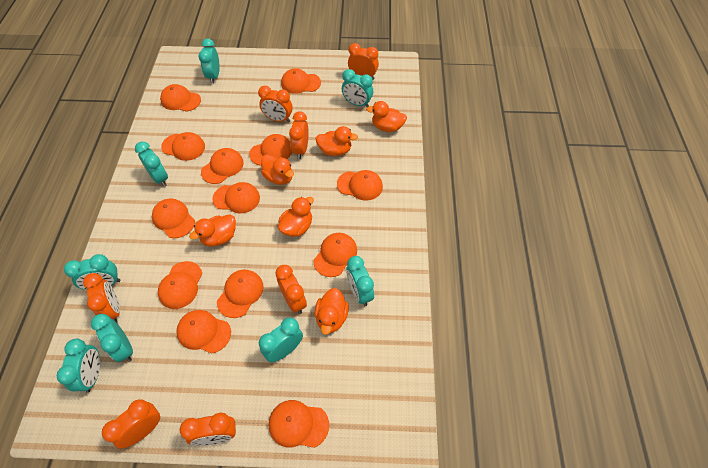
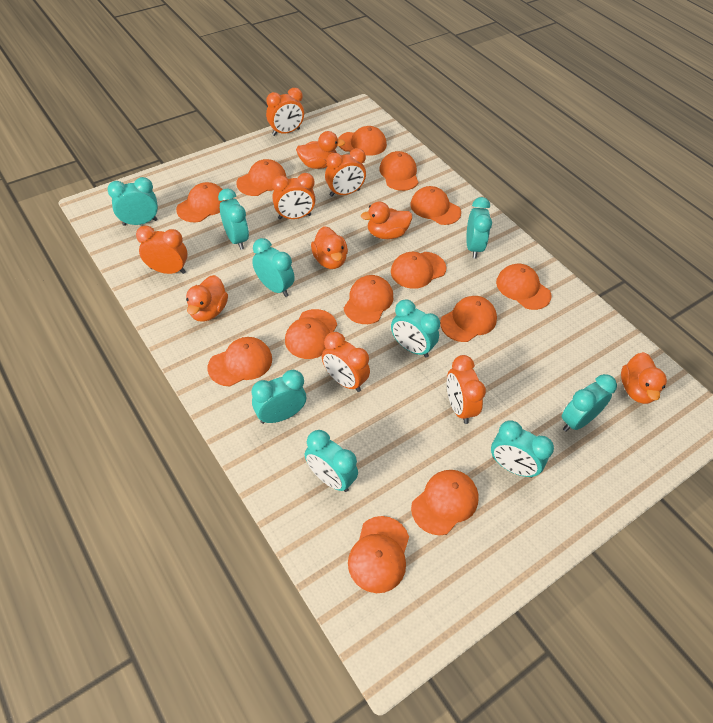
orange clock: 7 -> 6
orange duck: 6 -> 5
turquoise clock: 8 -> 9

